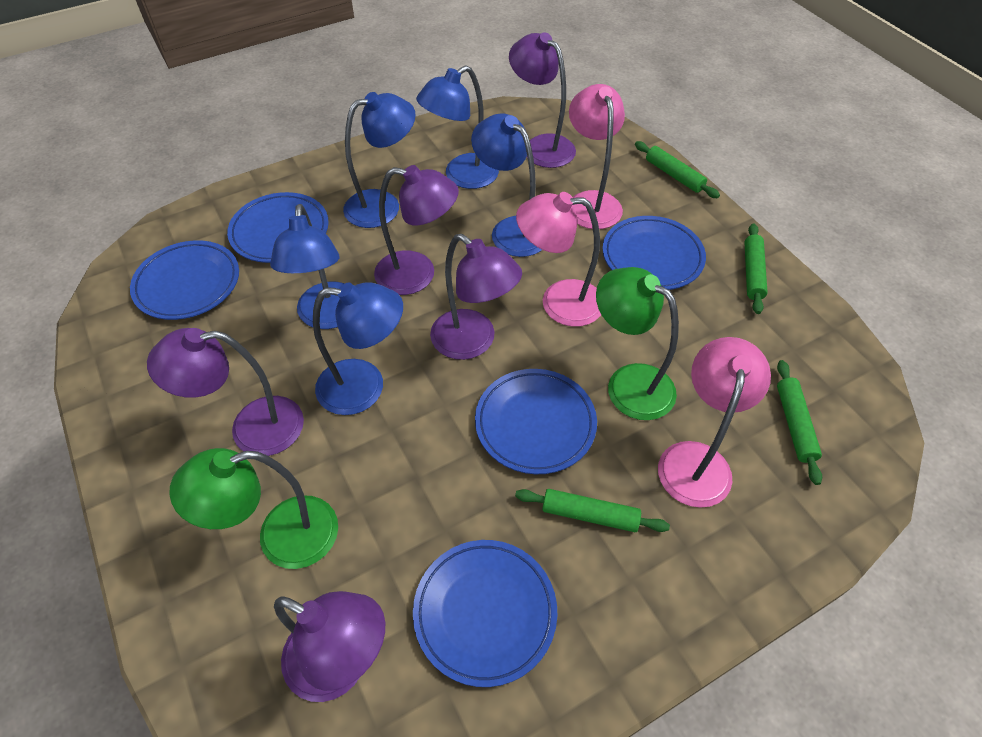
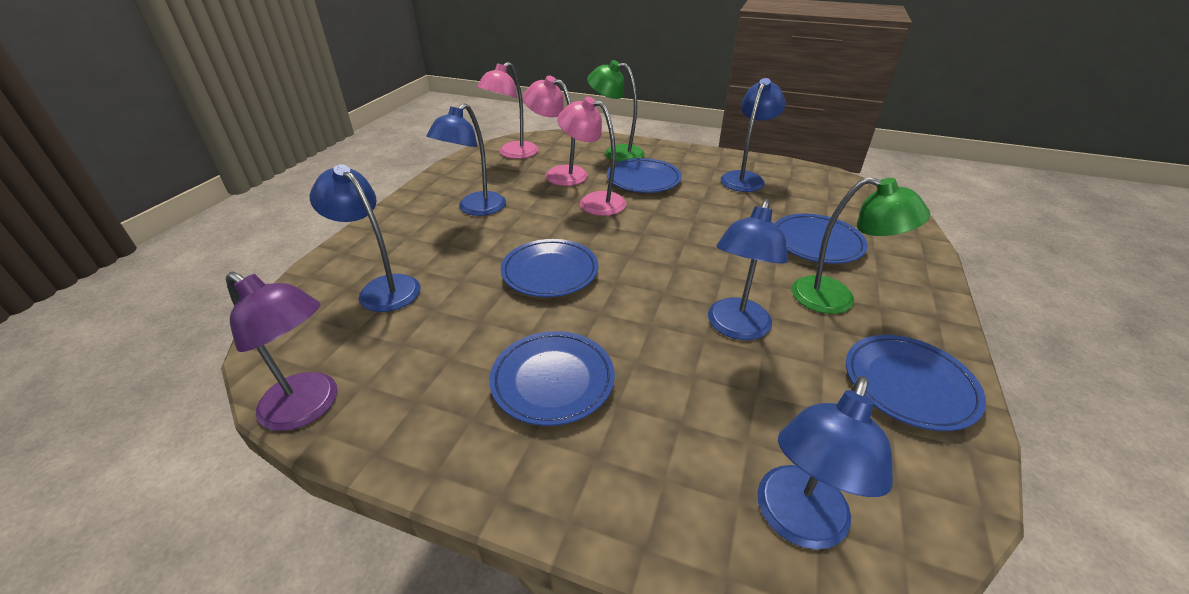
green rolling pin: 4 -> 0
purple lamp: 5 -> 1

